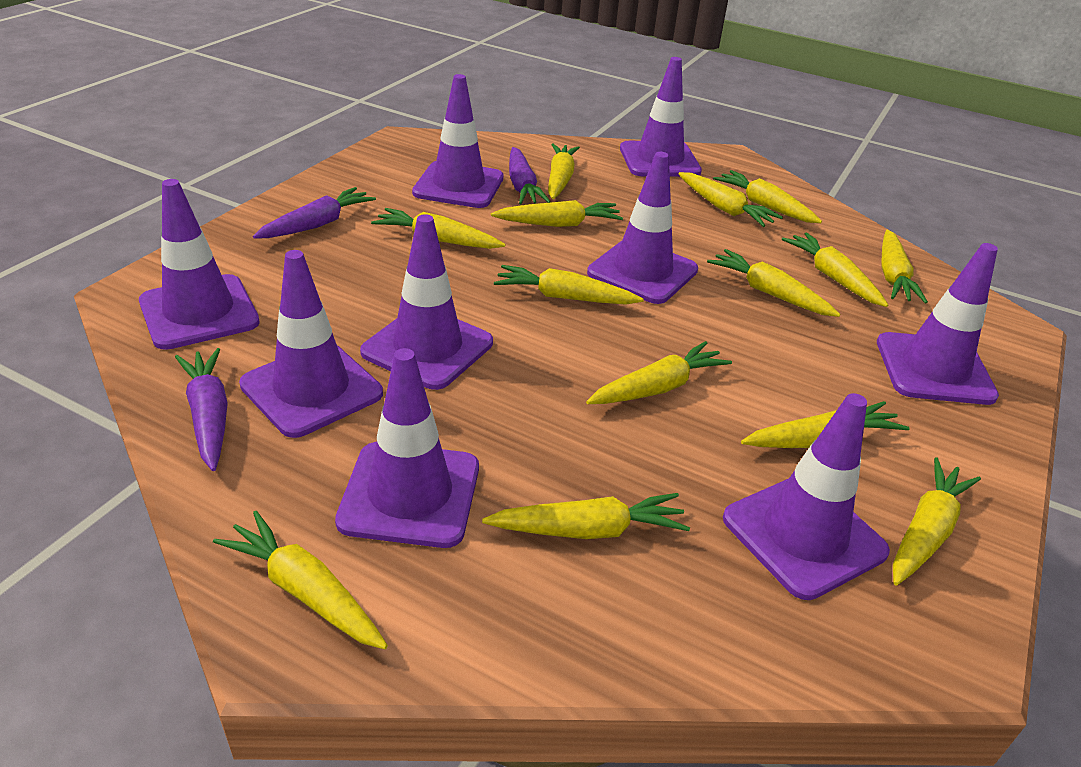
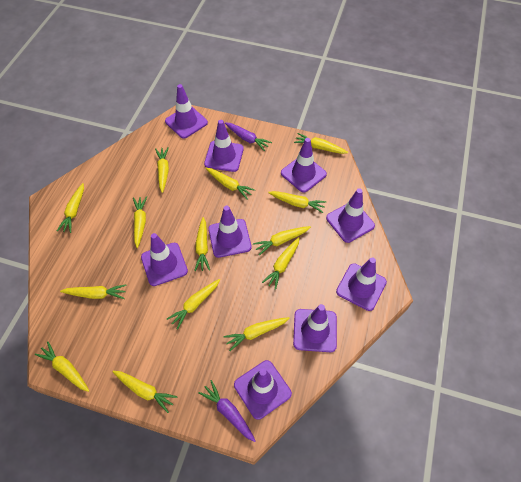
purple carrot: 3 -> 2

